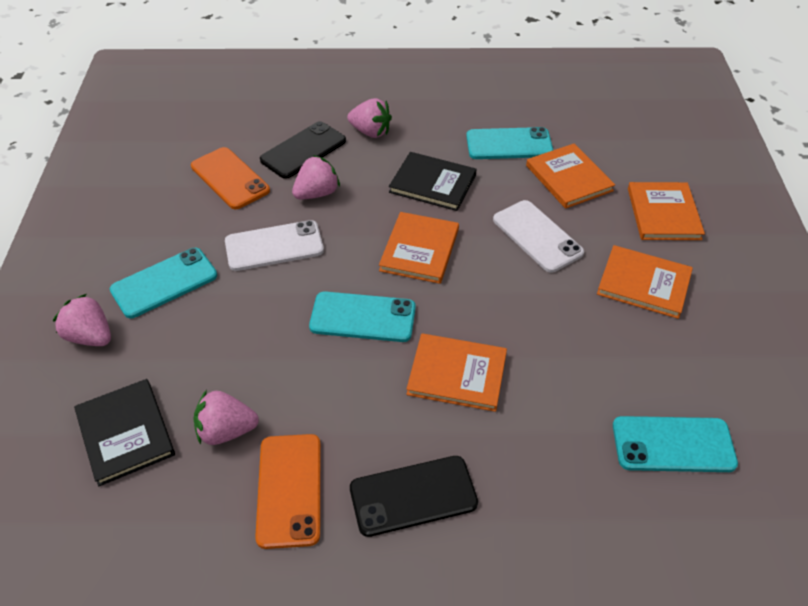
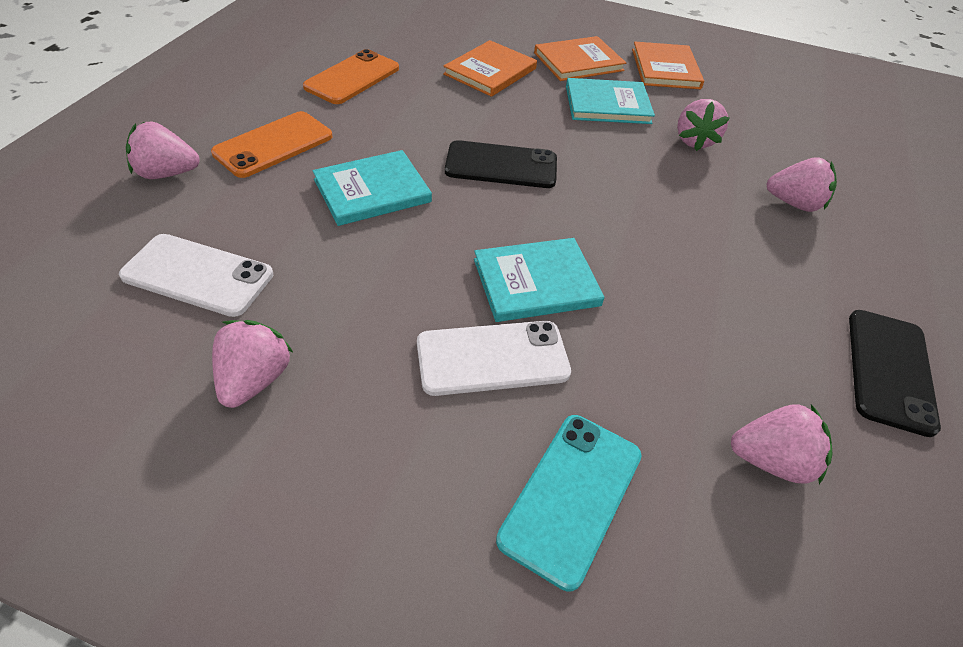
black book: 2 -> 0
orange book: 5 -> 3
pink strawberry: 4 -> 5
turquoise book: 0 -> 3
turquoise phone: 4 -> 1

